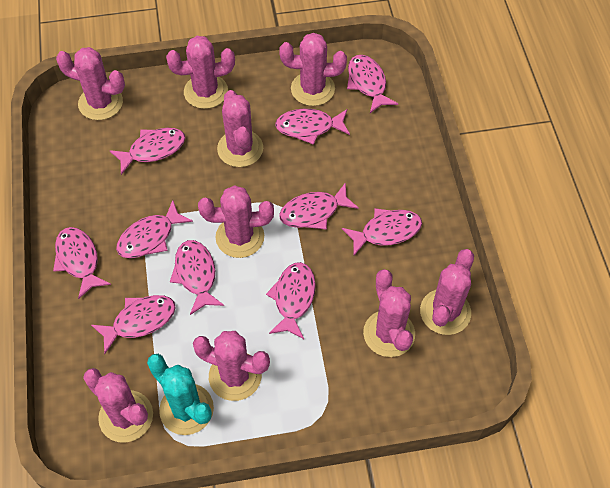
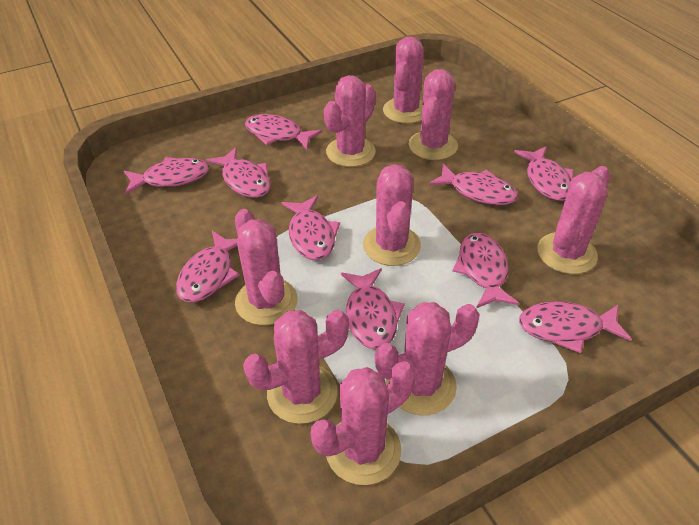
turquoise cactus: 1 -> 0

